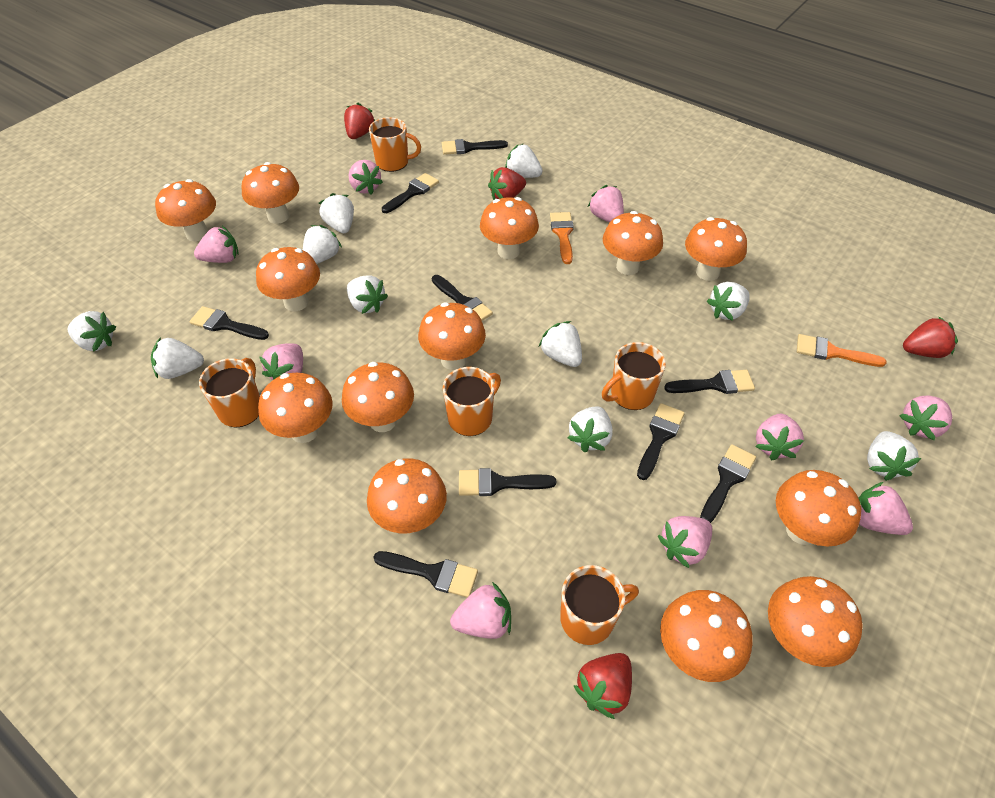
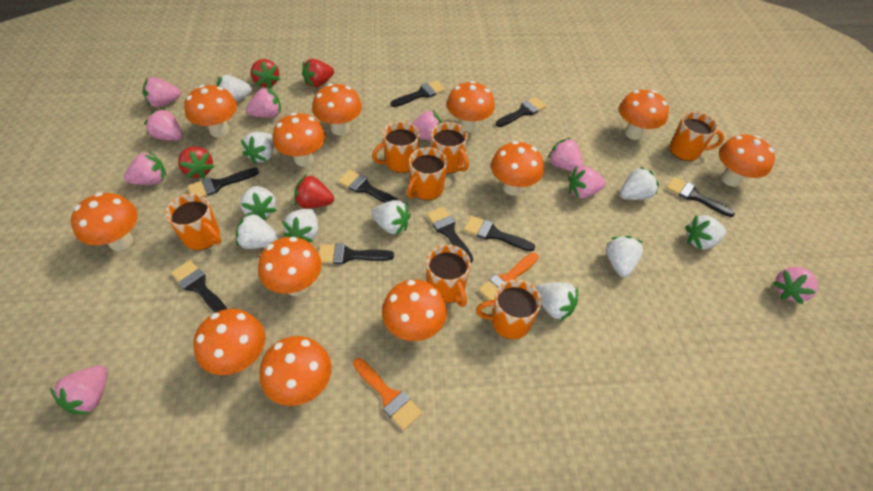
orange mug: 5 -> 7
orange mushroom: 13 -> 12

